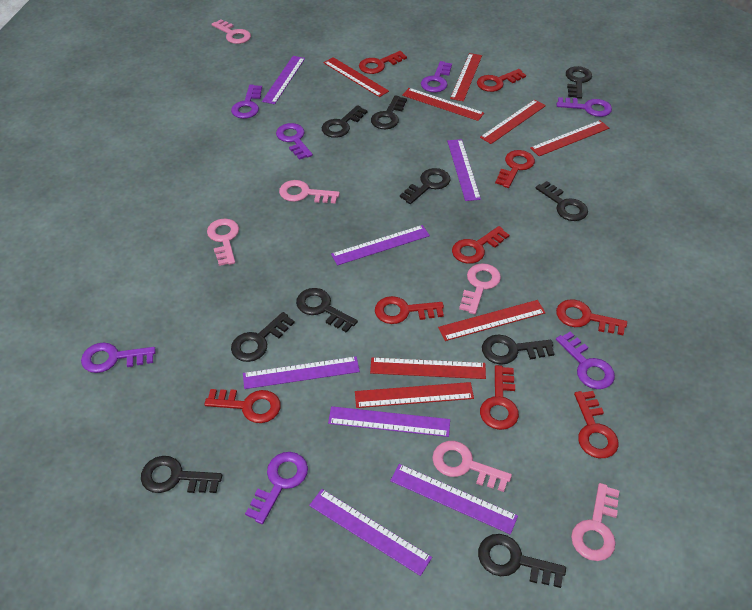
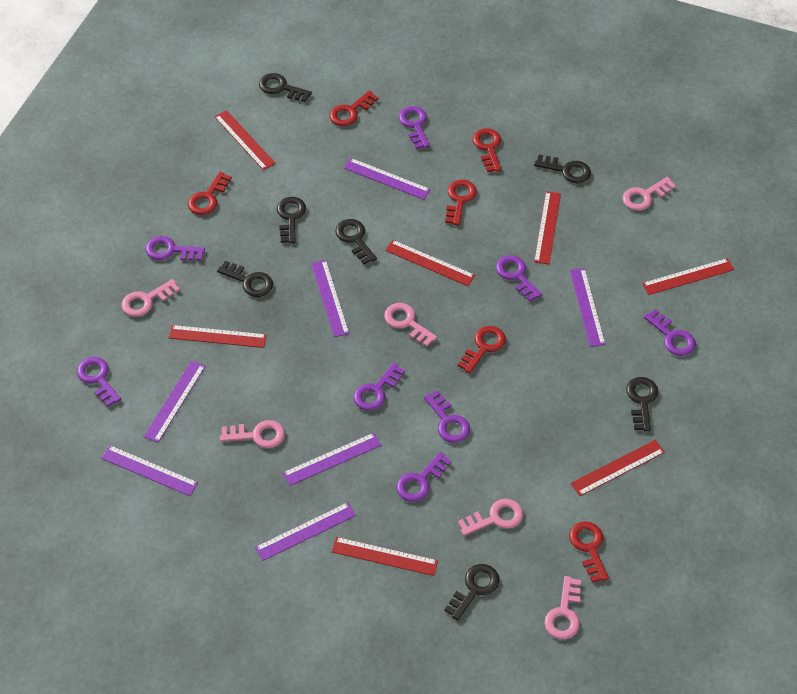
black key: 10 -> 7
purple key: 7 -> 8
red key: 9 -> 6
red ruler: 8 -> 7

